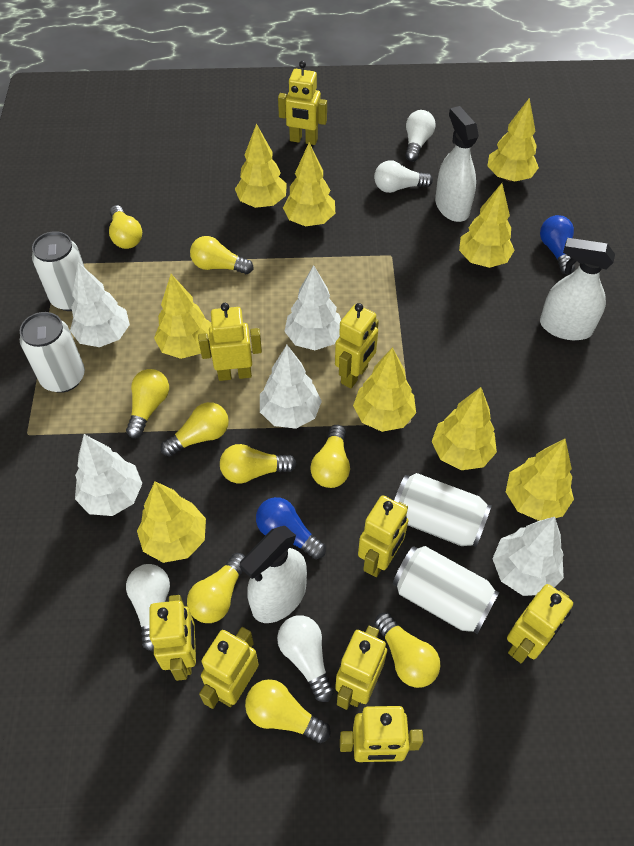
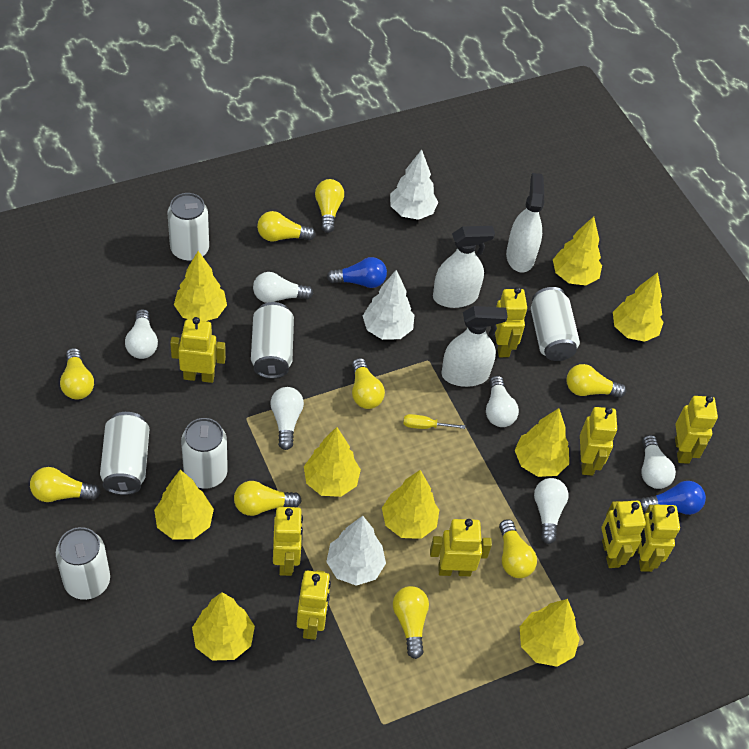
white can: 4 -> 6
white light bulb: 4 -> 6
white tree: 5 -> 3
yellow screwdriver: 0 -> 1

